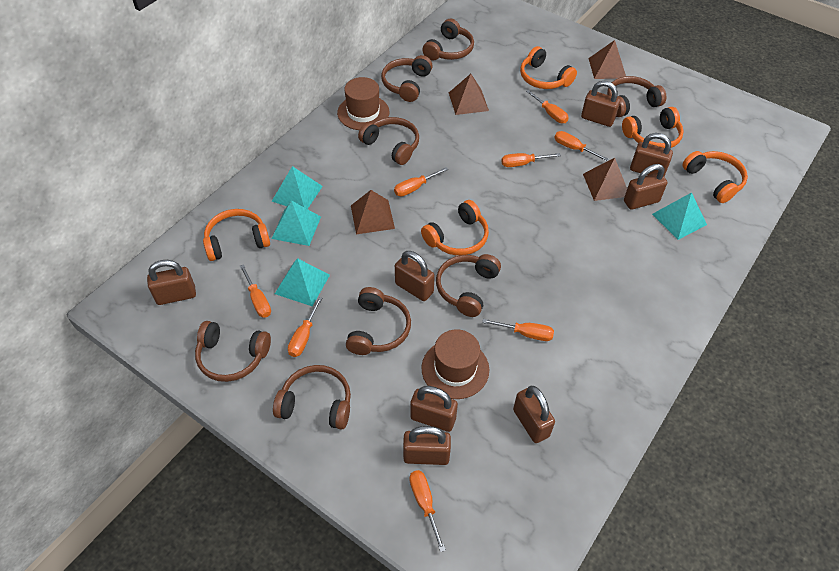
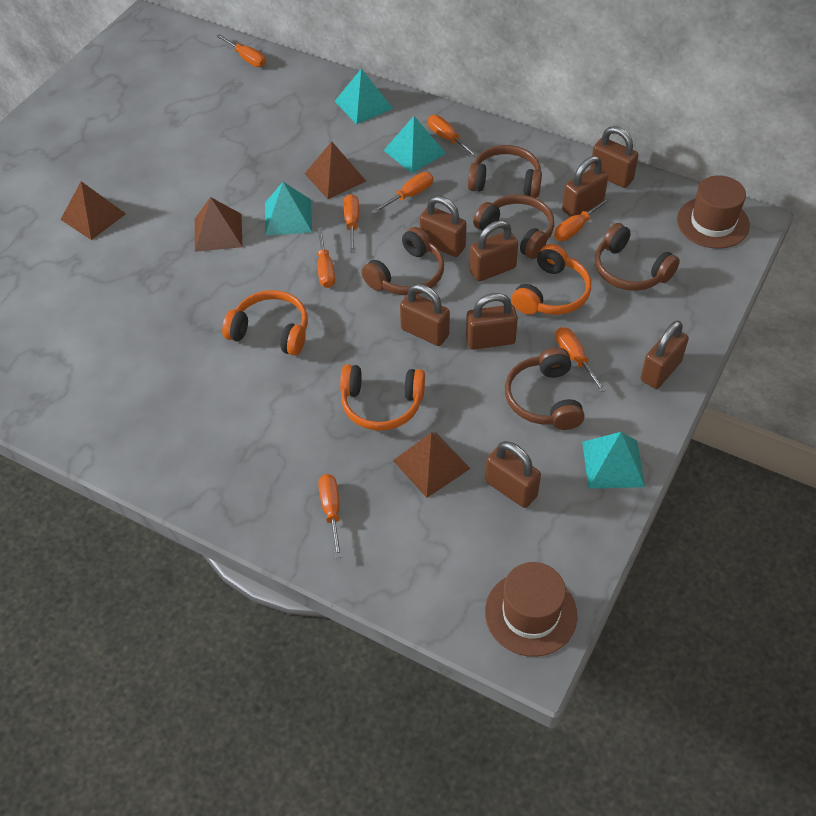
brown headphones: 8 -> 5
orange headphones: 5 -> 3

